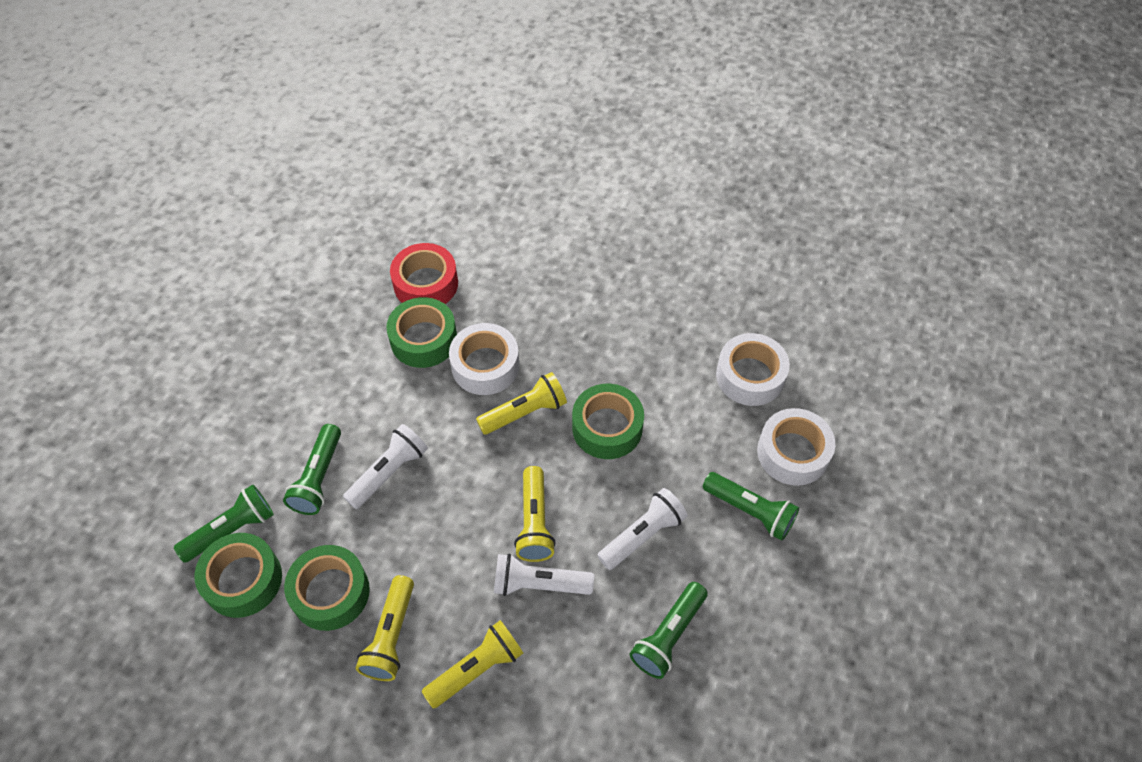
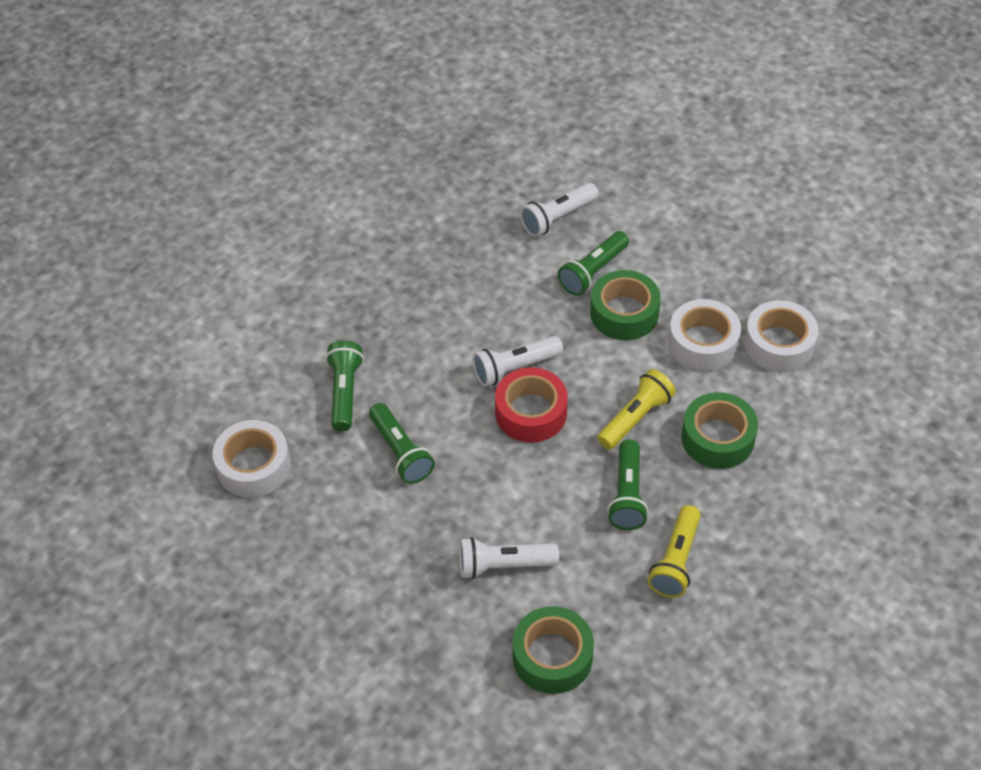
green tape: 4 -> 3
yellow flashlight: 4 -> 2

